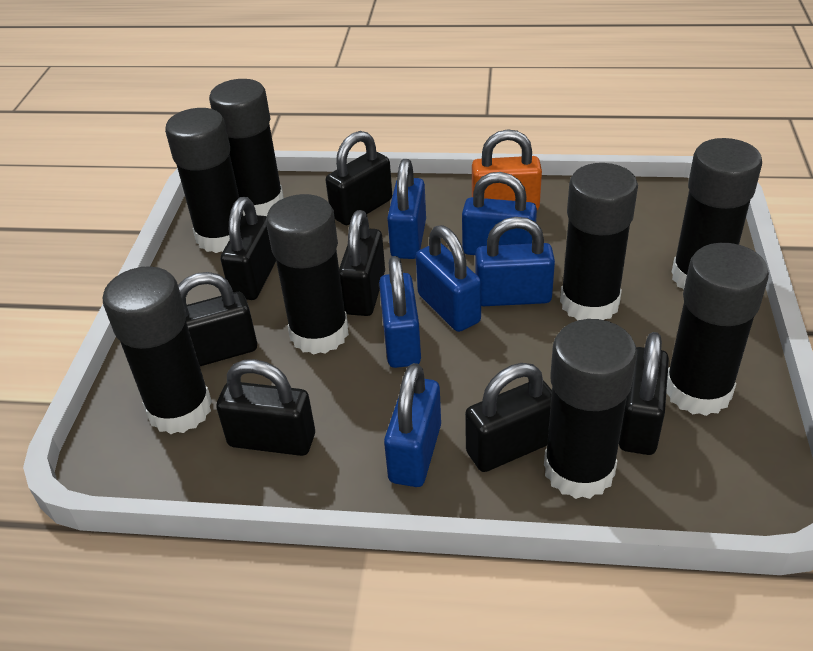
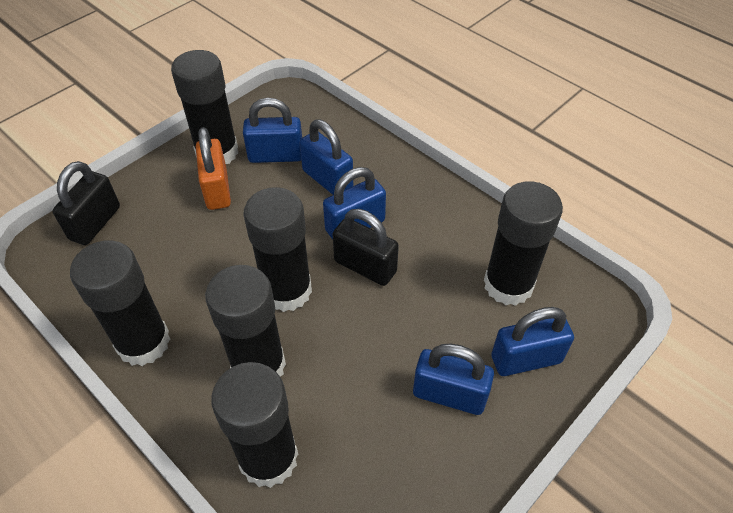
black glue stick: 8 -> 6
black padlock: 7 -> 2
blue padlock: 6 -> 5

